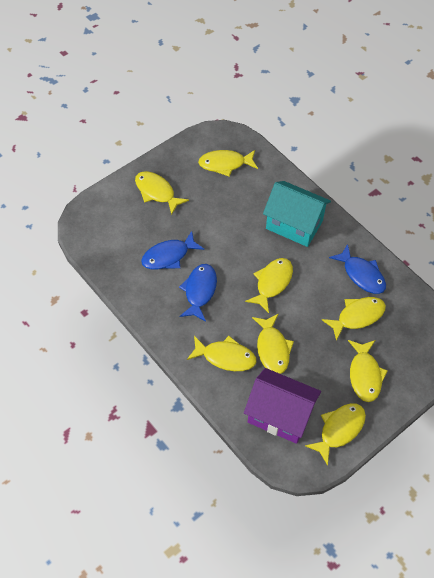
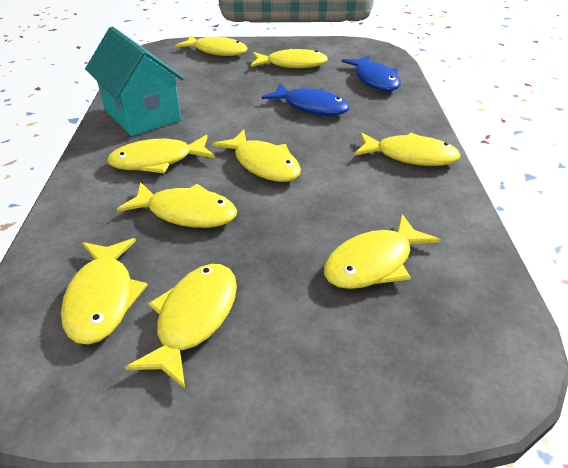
blue fish: 3 -> 2
purple house: 1 -> 0
yellow fish: 8 -> 9

